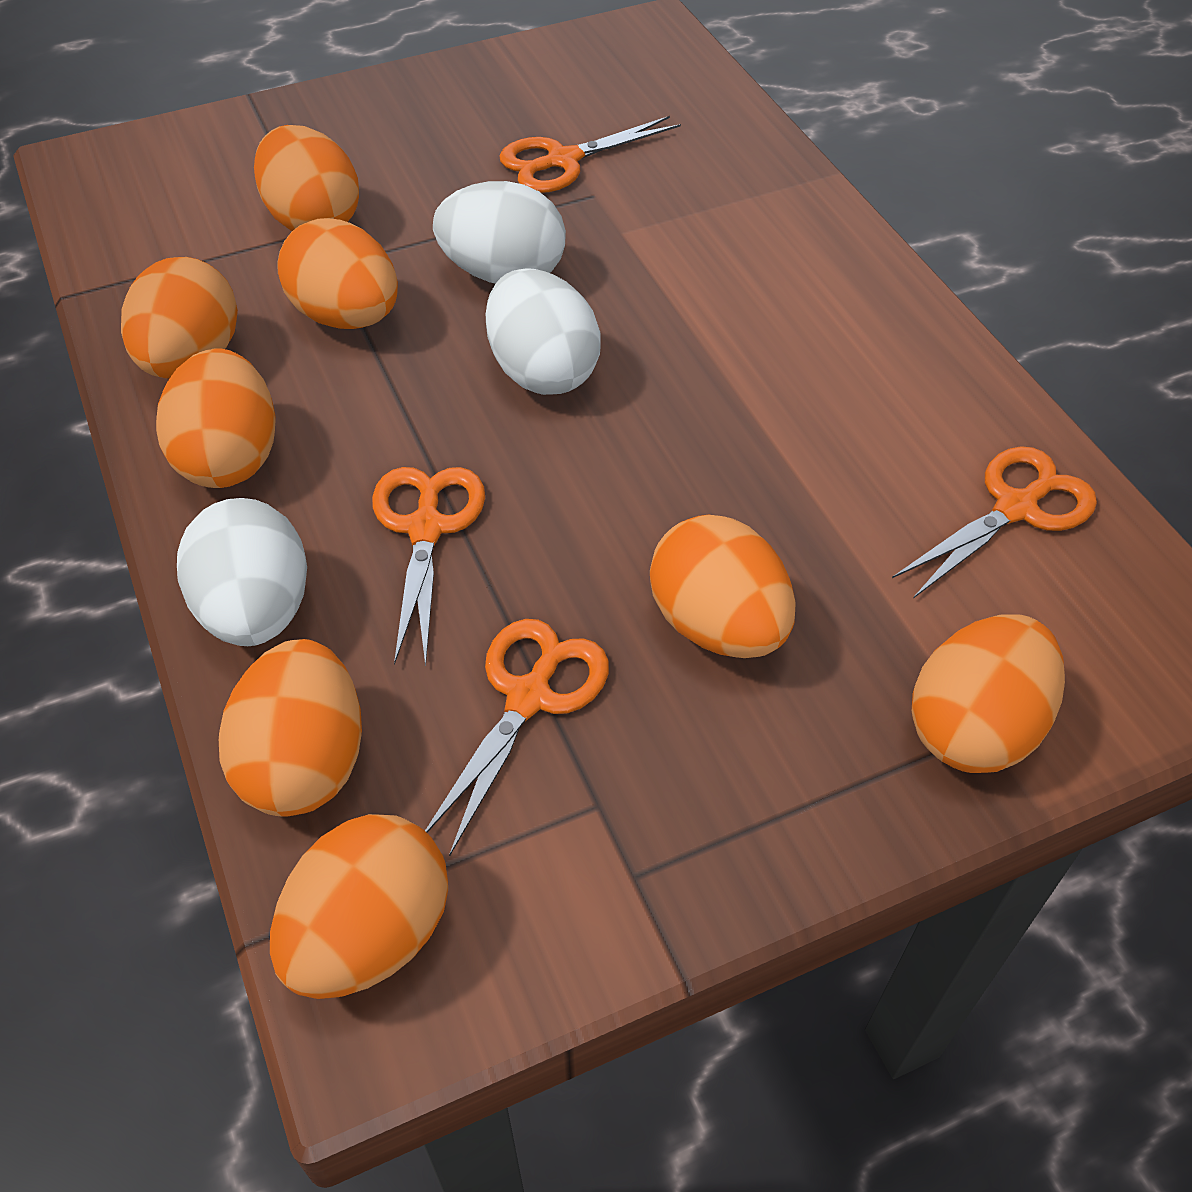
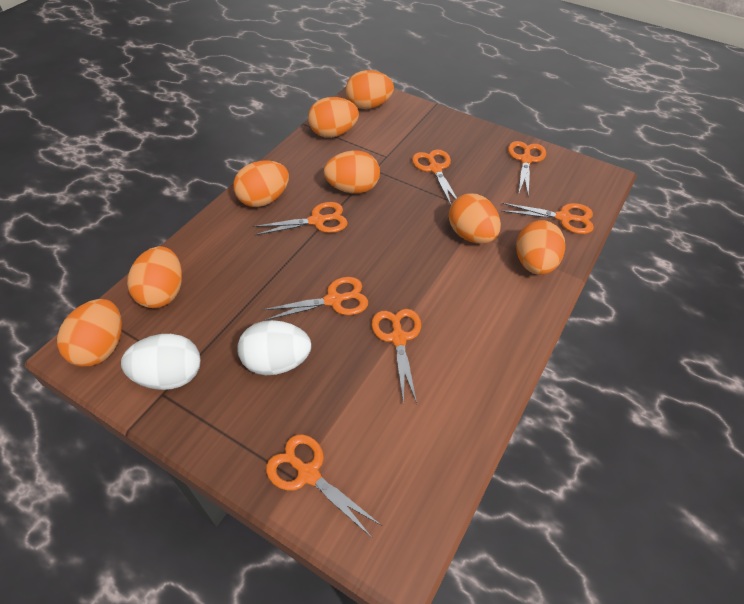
orange scissors: 4 -> 7
white egg: 3 -> 2

